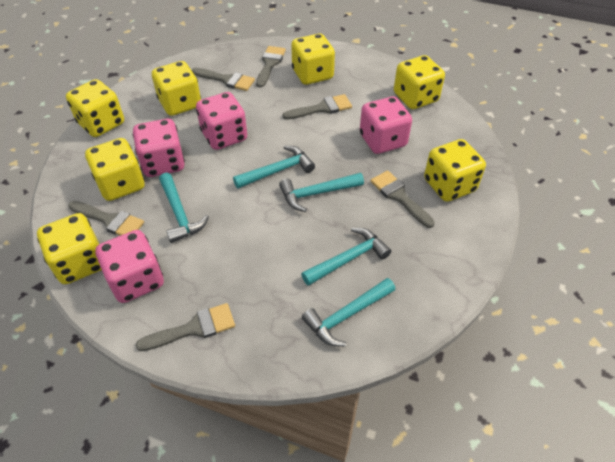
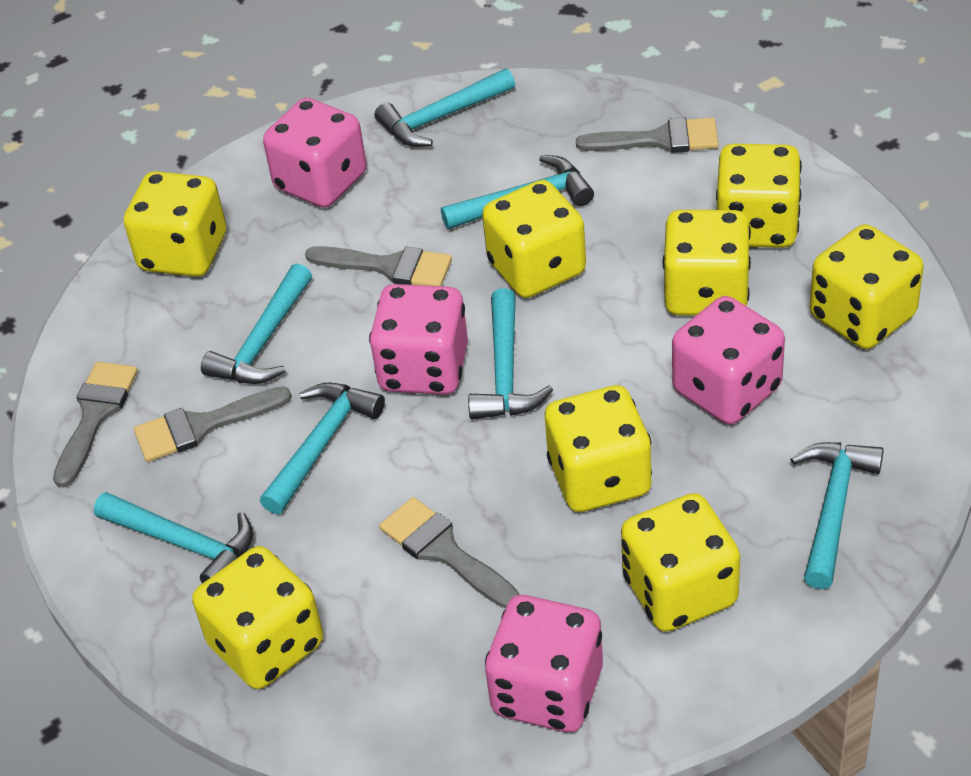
grey brush: 6 -> 5
turquoise hammer: 5 -> 7
yellow dice: 7 -> 8

